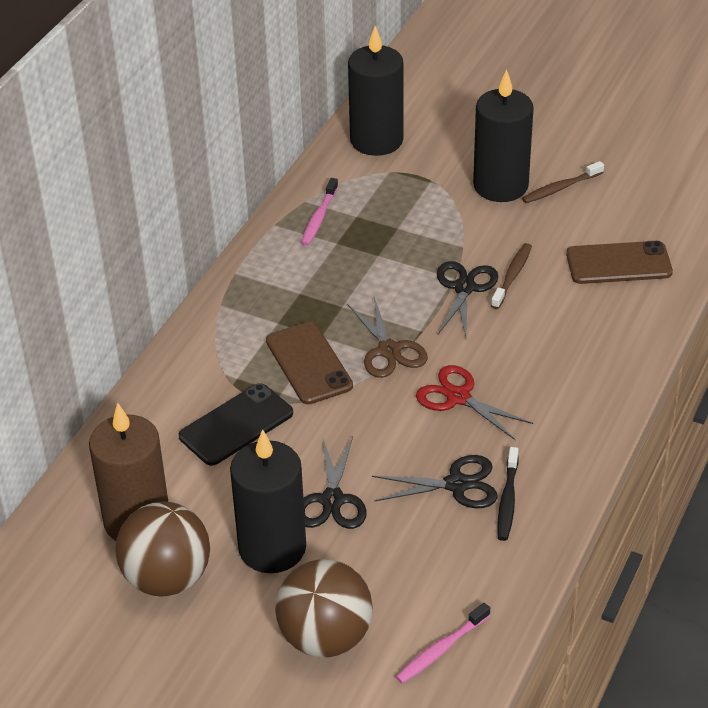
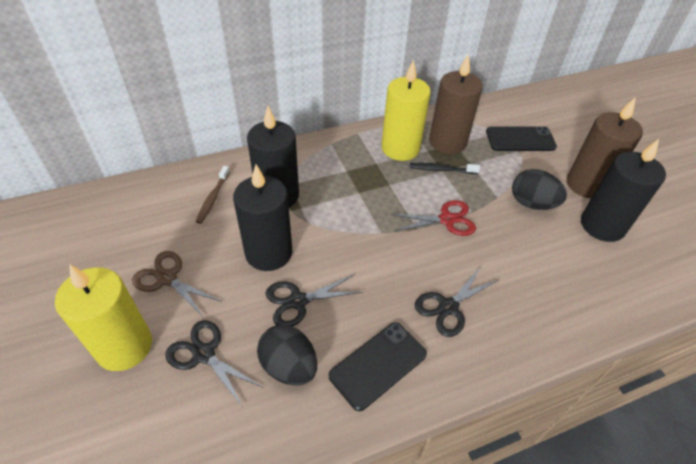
black egg: 0 -> 2
black phone: 1 -> 2
brown ball: 2 -> 0
brown candle: 1 -> 2
brown phone: 2 -> 0
brown toothbrush: 2 -> 1
pink toothbrush: 2 -> 0
yellow candle: 0 -> 2

